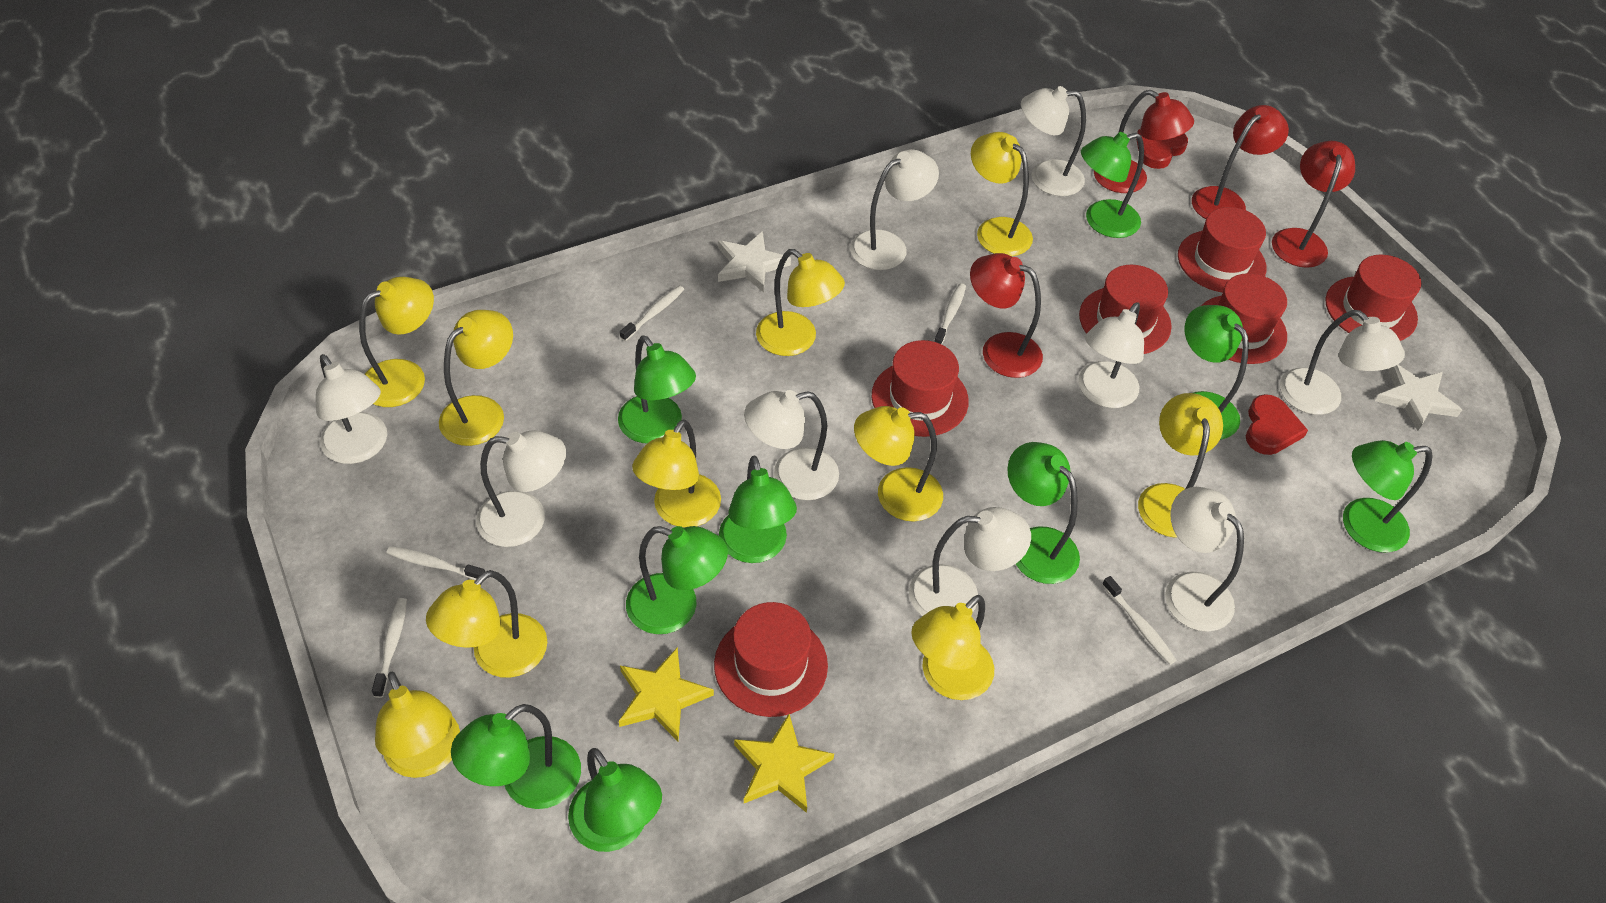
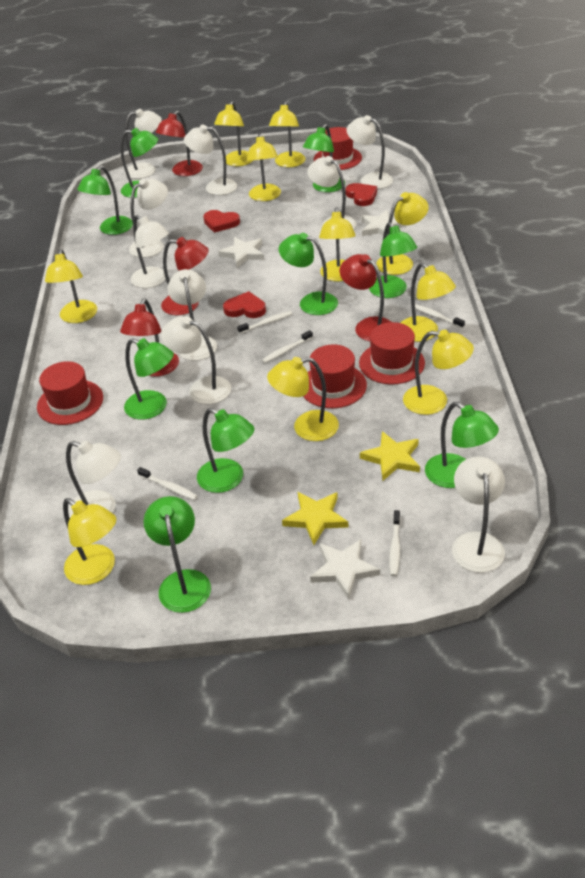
red hat: 6 -> 4
red heart: 2 -> 3
white lamp: 9 -> 10
white star: 2 -> 3

